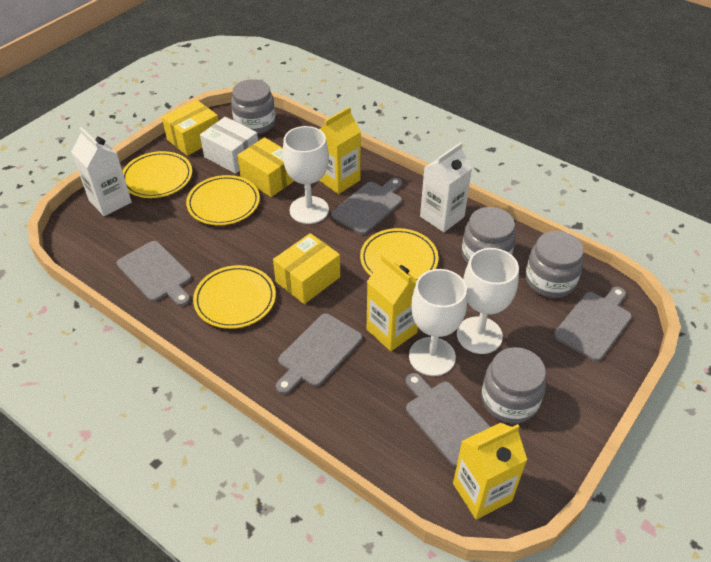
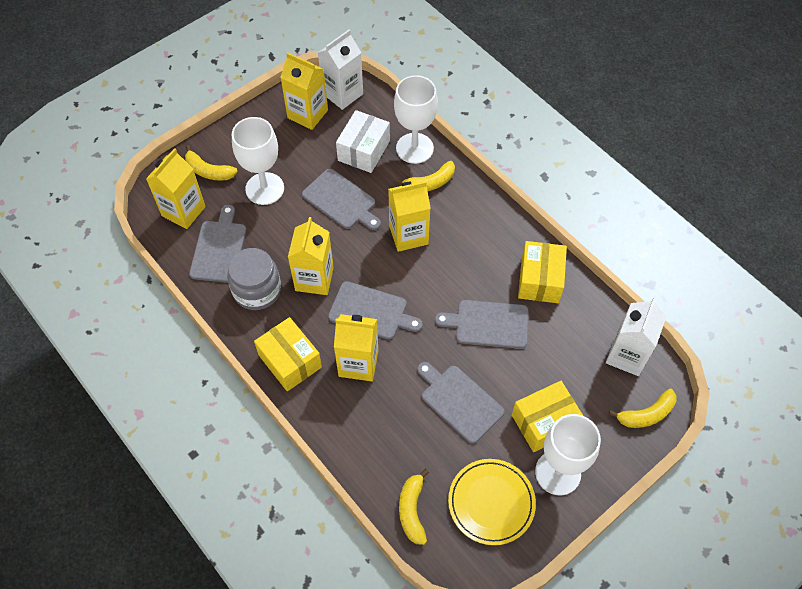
grey jar: 4 -> 1
yellow banana: 0 -> 4
yellow carton: 3 -> 5
yellow plate: 4 -> 1

